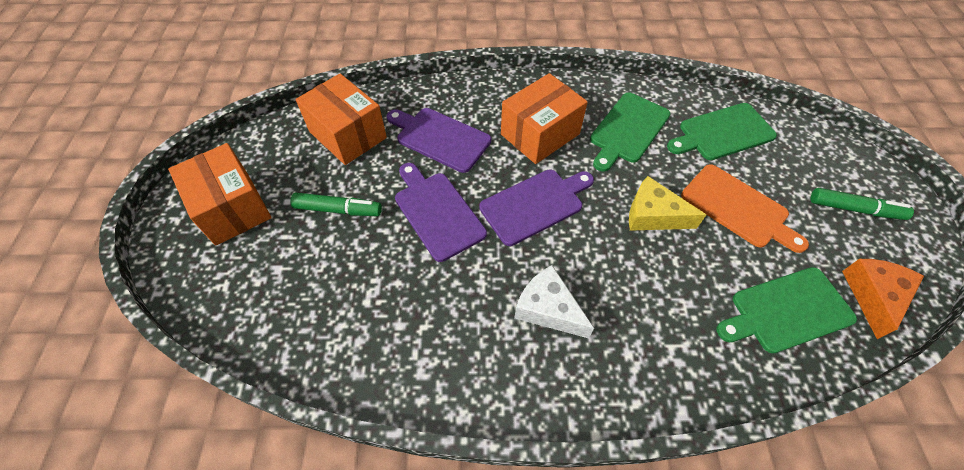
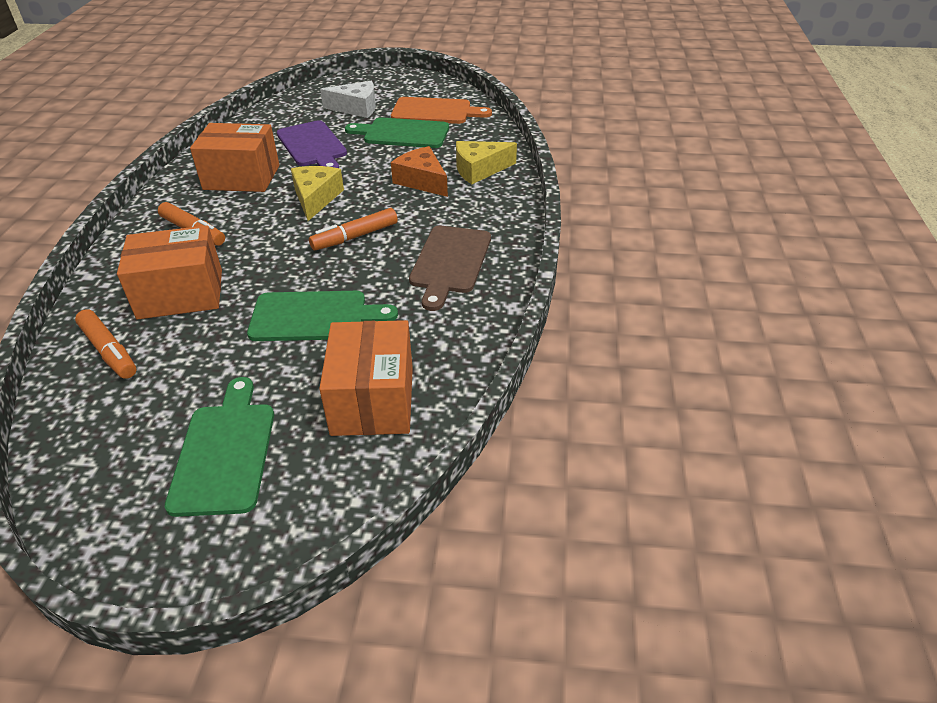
brown cutting board: 0 -> 1
green marker: 2 -> 0
orange marker: 0 -> 3
purple cutting board: 3 -> 1
yellow cheese: 1 -> 2

